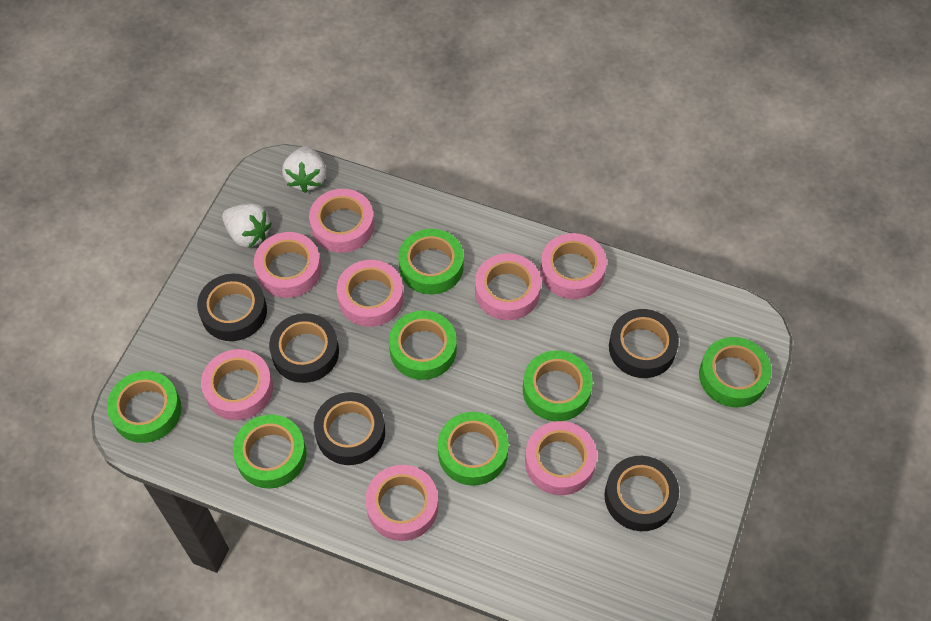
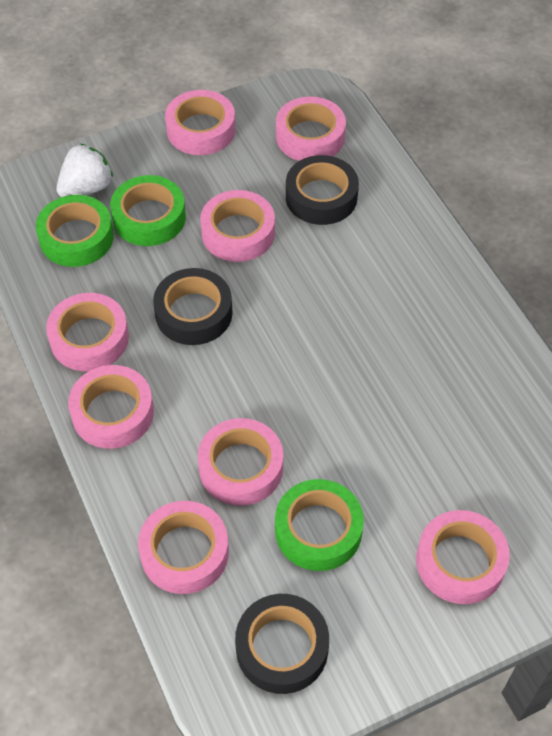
black tape: 5 -> 3
green tape: 7 -> 3
white strawberry: 2 -> 1

